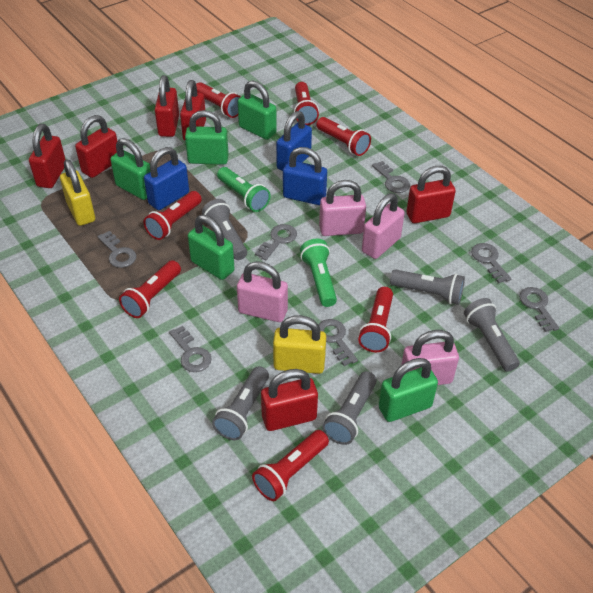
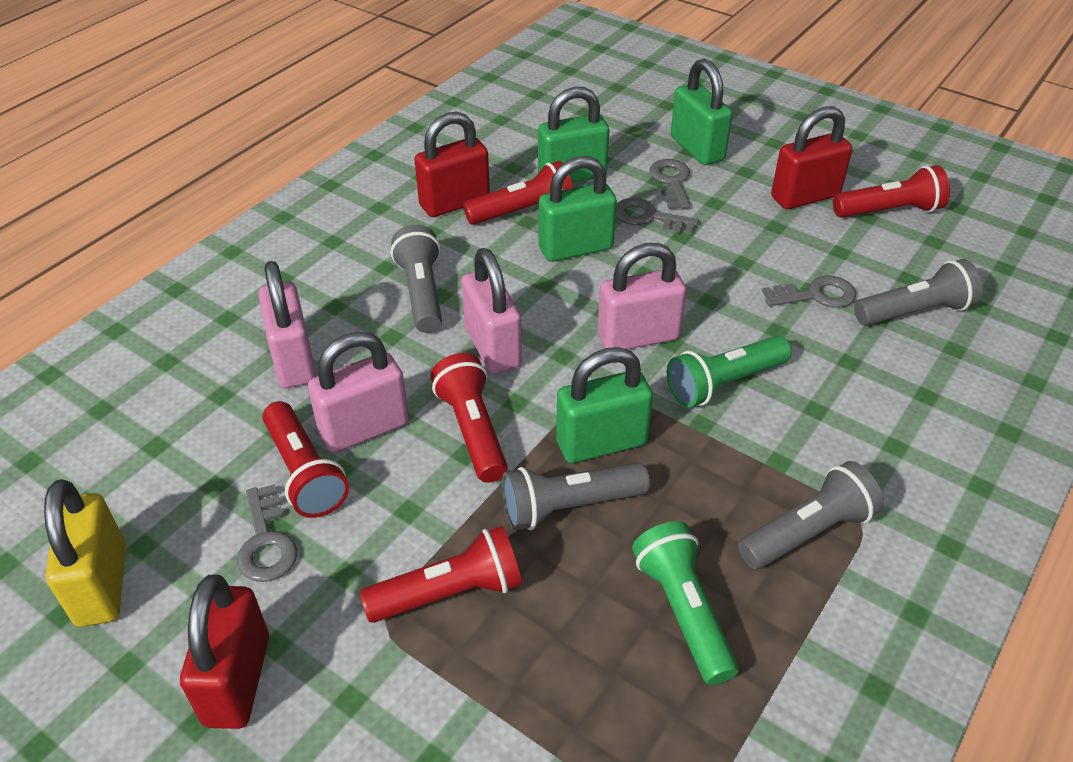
blue padlock: 3 -> 0
green padlock: 5 -> 4
grey flashlight: 5 -> 4
grey key: 7 -> 4
red flashlight: 7 -> 5
red padlock: 6 -> 3
yellow padlock: 2 -> 1

